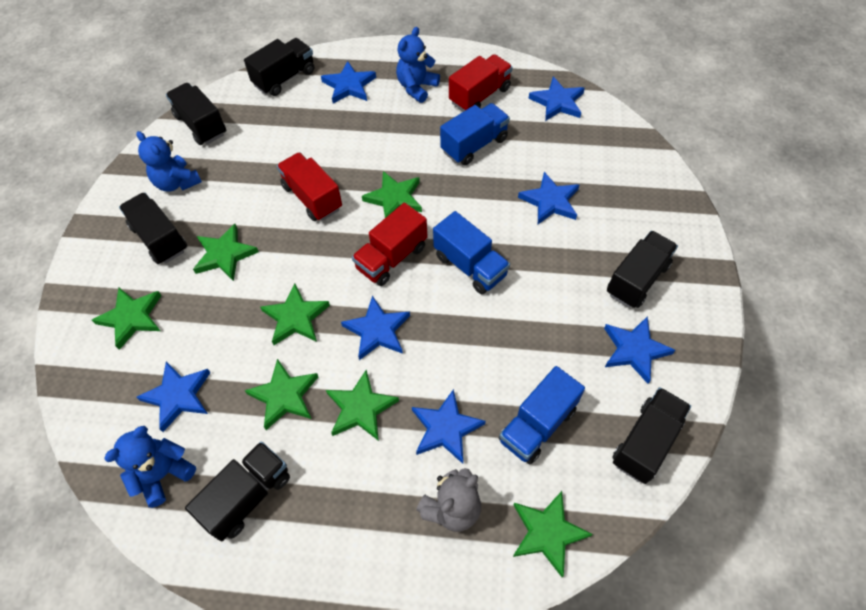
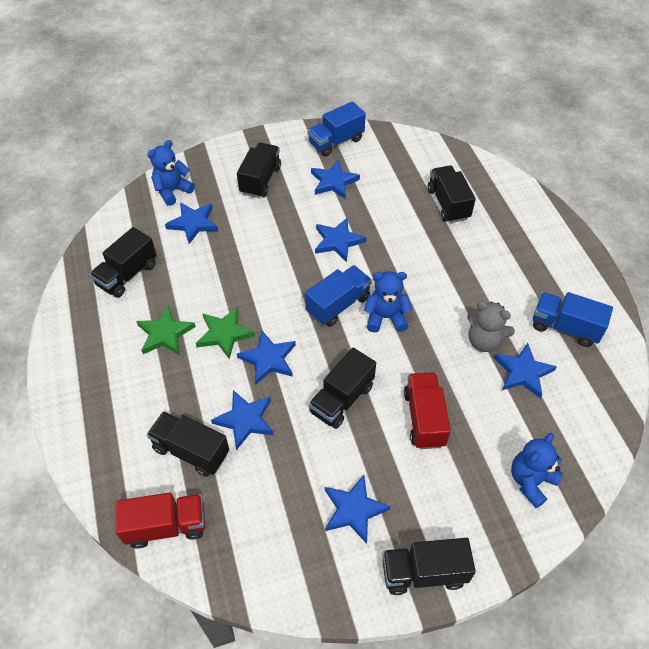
green star: 7 -> 2
red truck: 3 -> 2

